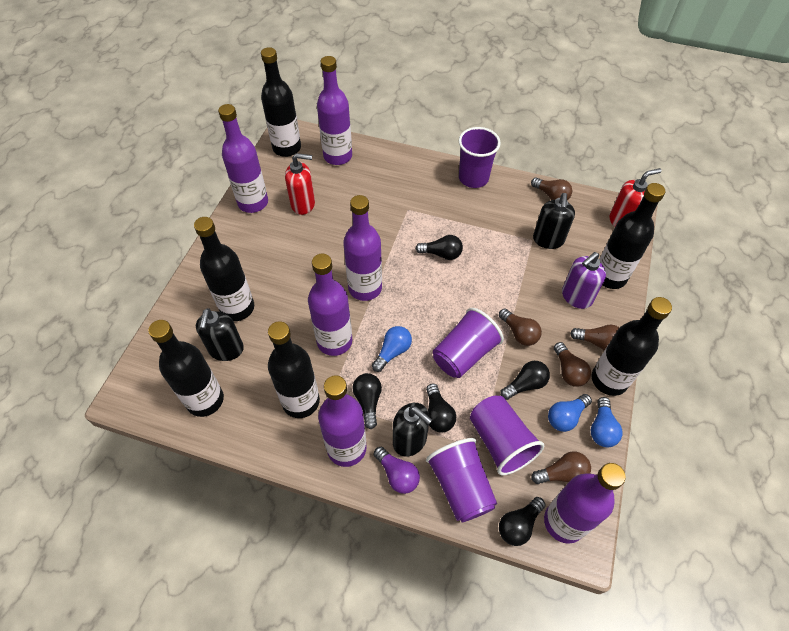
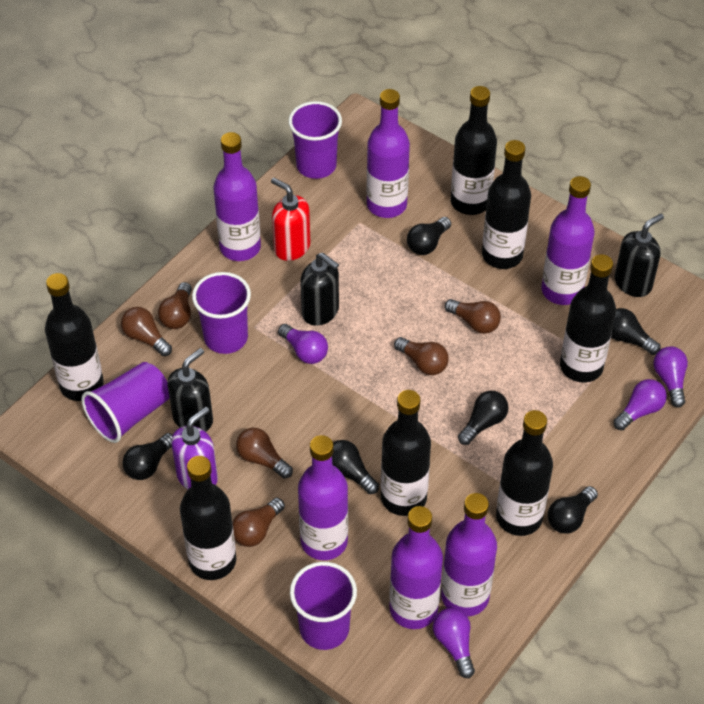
black bottle: 6 -> 7
black light bulb: 5 -> 6
blue light bulb: 3 -> 0
brown light bulb: 5 -> 6
purple light bulb: 1 -> 4
red soap dispenser: 2 -> 1

